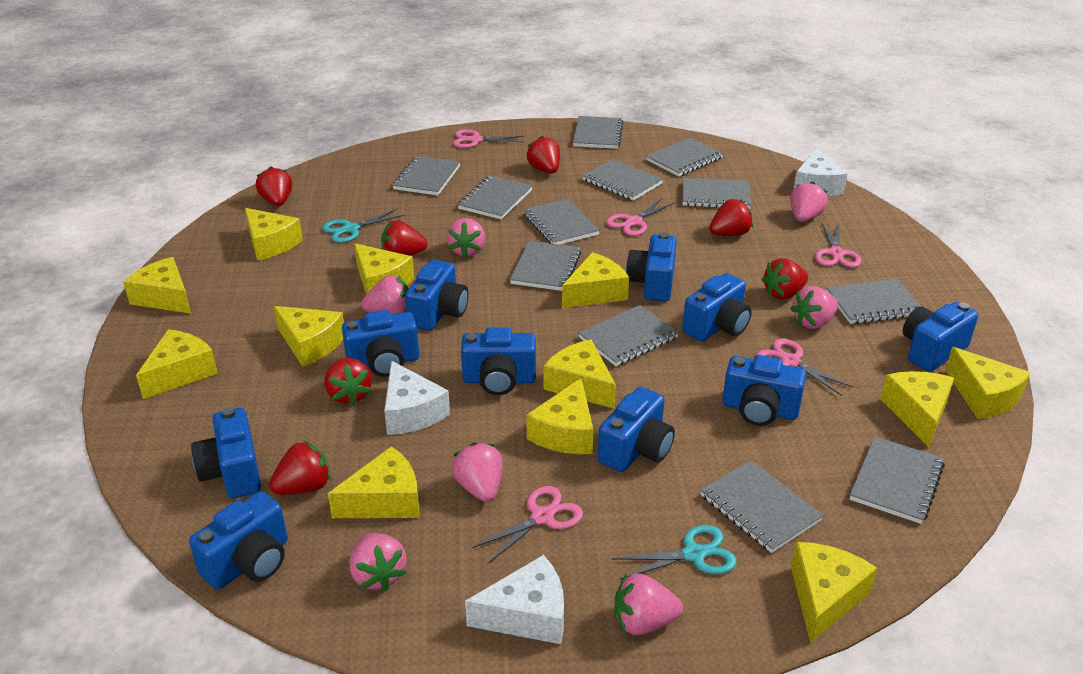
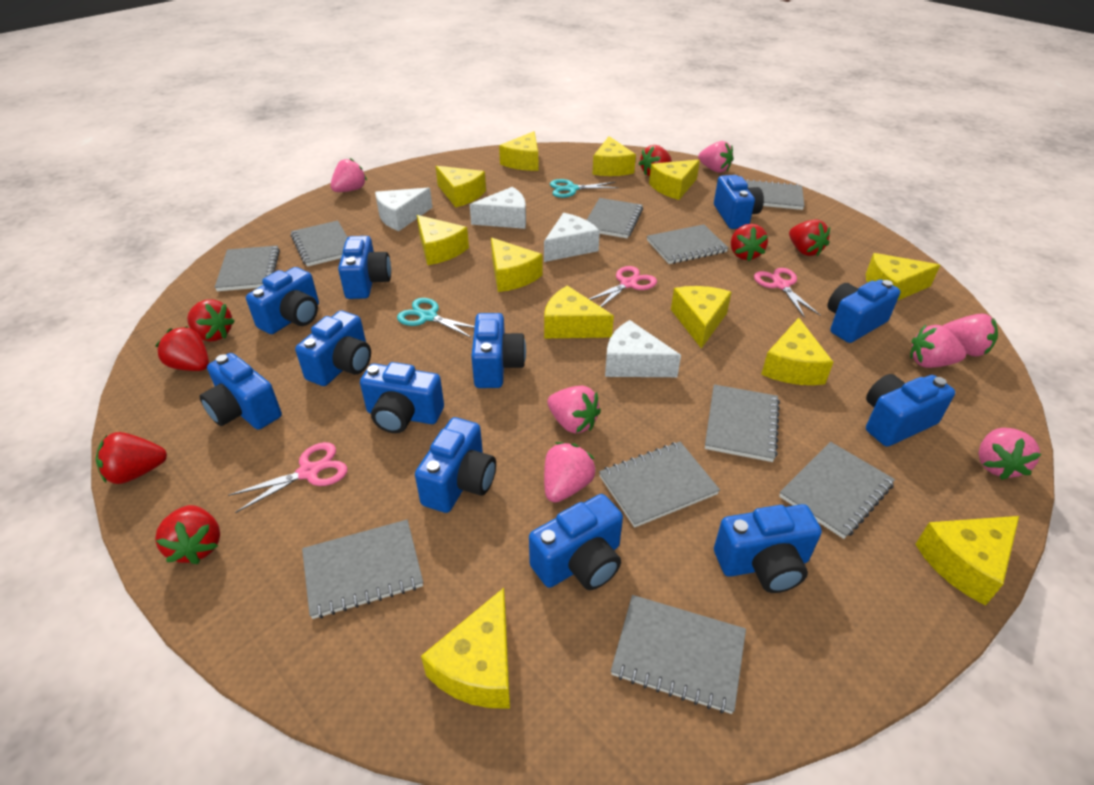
blue camera: 10 -> 12
grey notebook: 12 -> 10
pink scissors: 5 -> 3
white cheese: 3 -> 4

